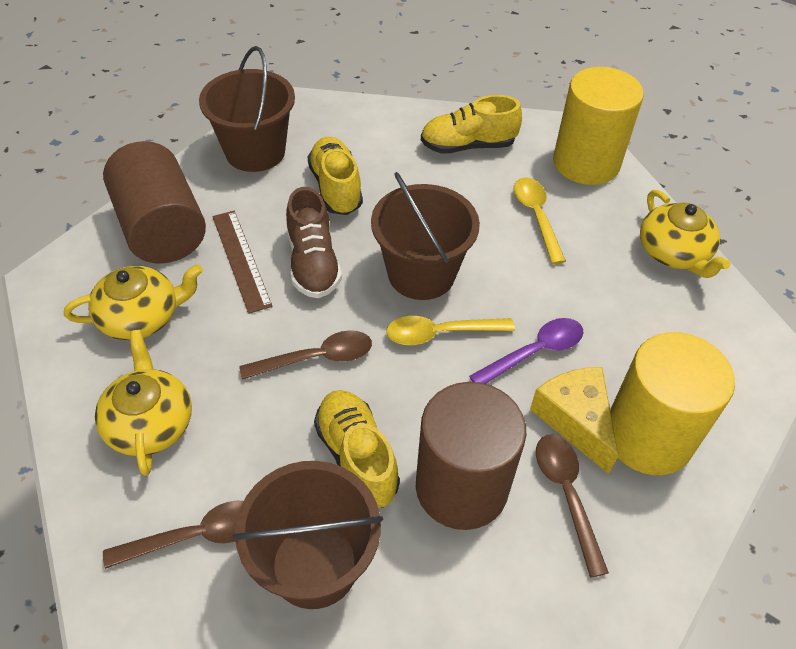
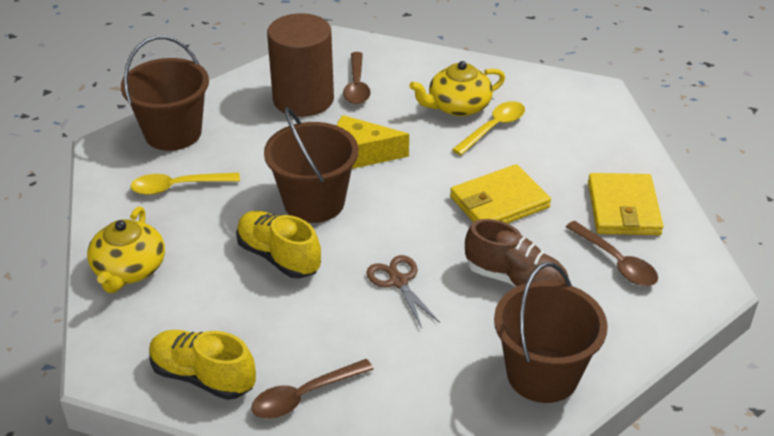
brown cylinder: 2 -> 1
brown ruler: 1 -> 0
brown scissors: 0 -> 1
purple spoon: 1 -> 0
yellow cylinder: 2 -> 0
yellow shoe: 3 -> 2
yellow teapot: 3 -> 2
yellow wallet: 0 -> 2

